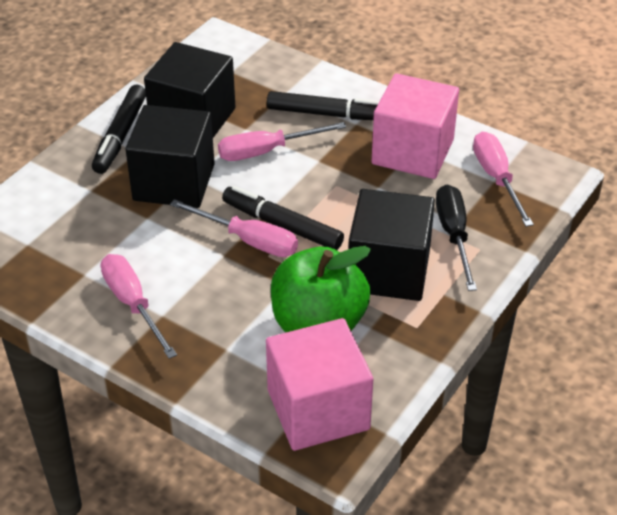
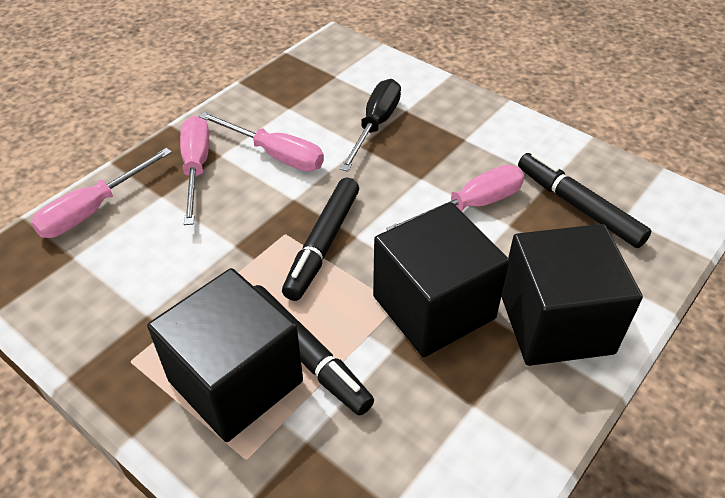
green apple: 1 -> 0
pink cube: 2 -> 0

